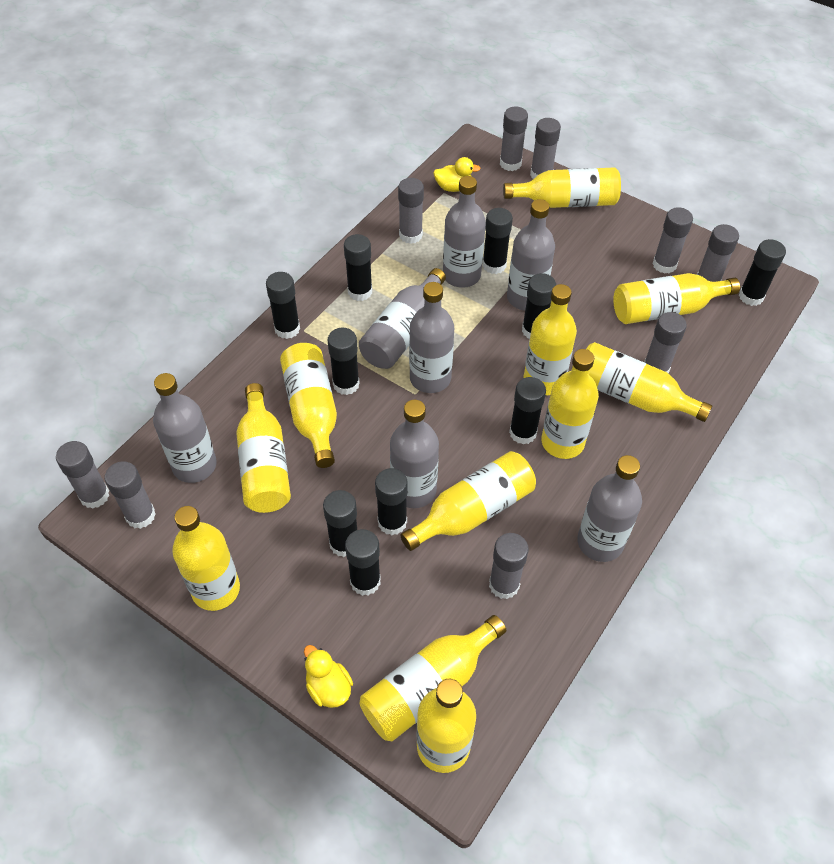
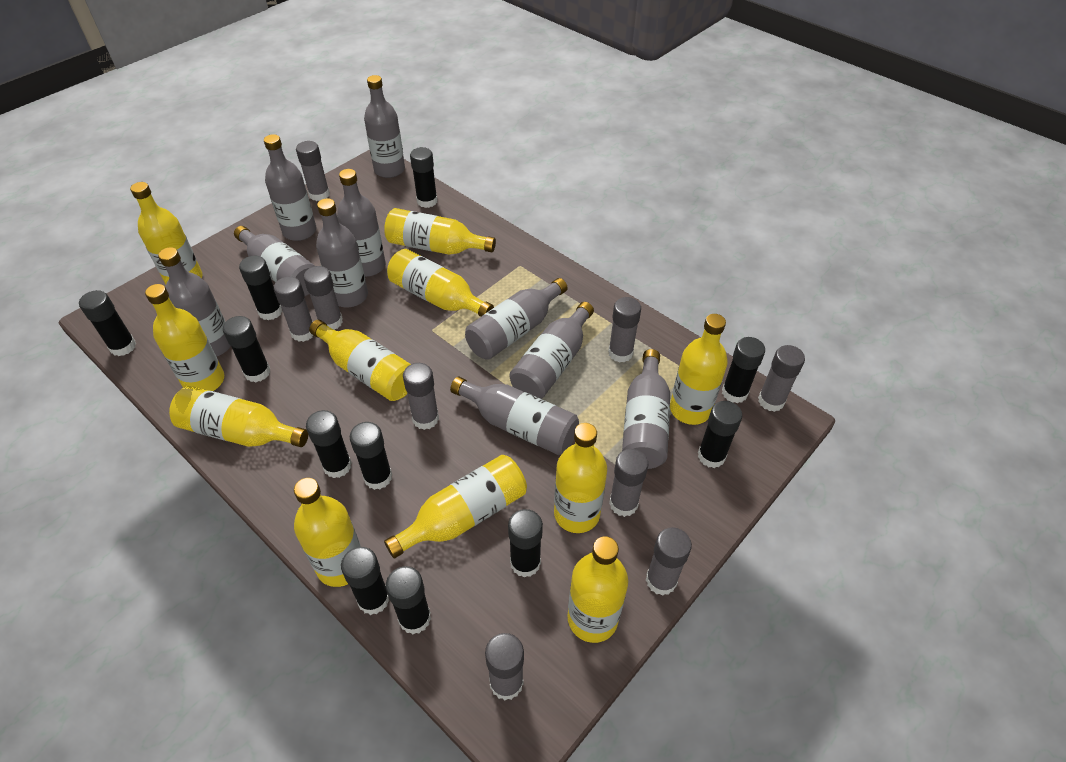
black glue stick: 10 -> 11
grey bottle: 7 -> 10
yellow duck: 2 -> 0

